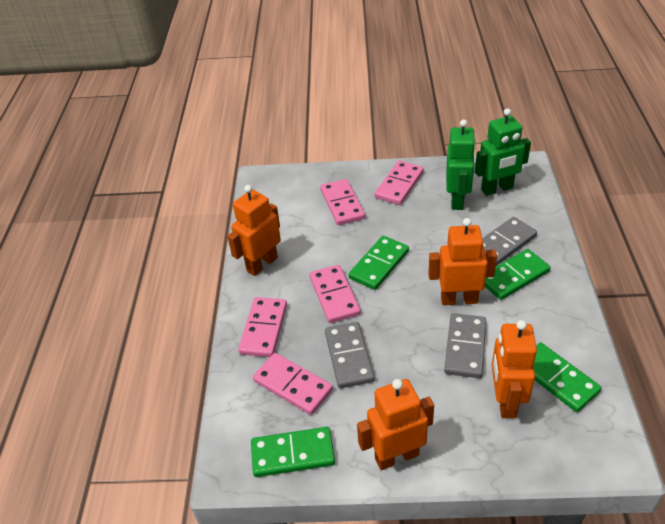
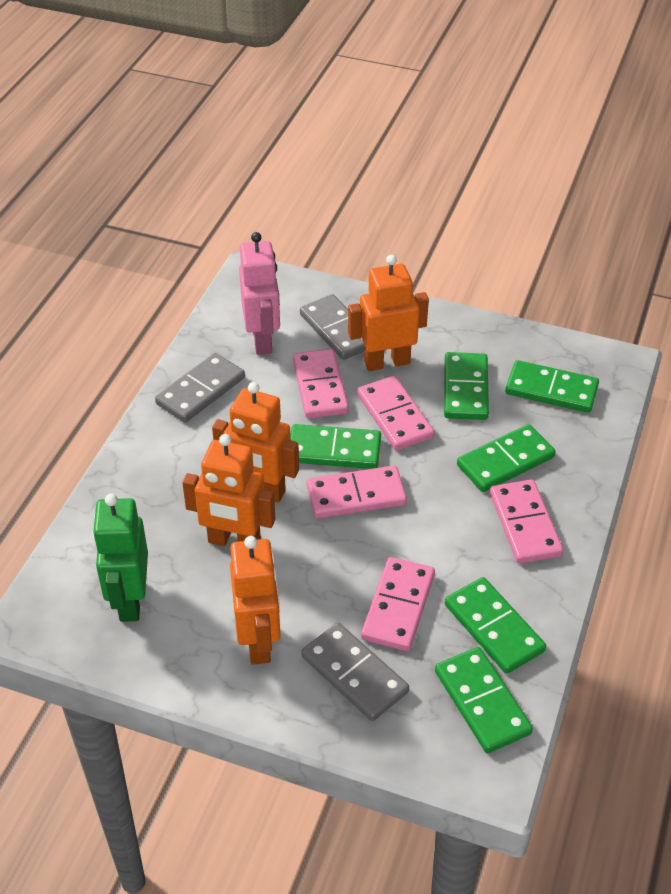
green domino: 4 -> 6
green robot: 2 -> 1
pink robot: 0 -> 1

